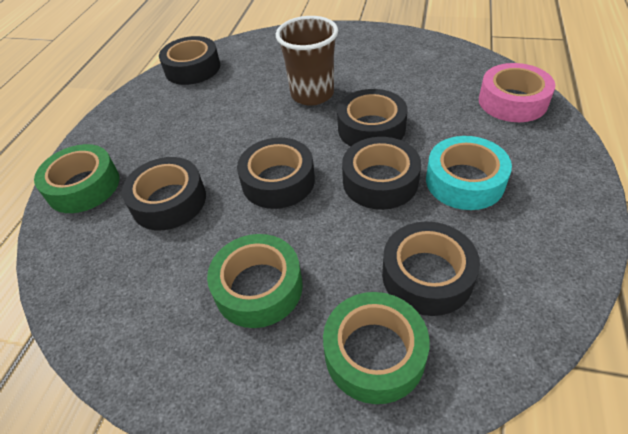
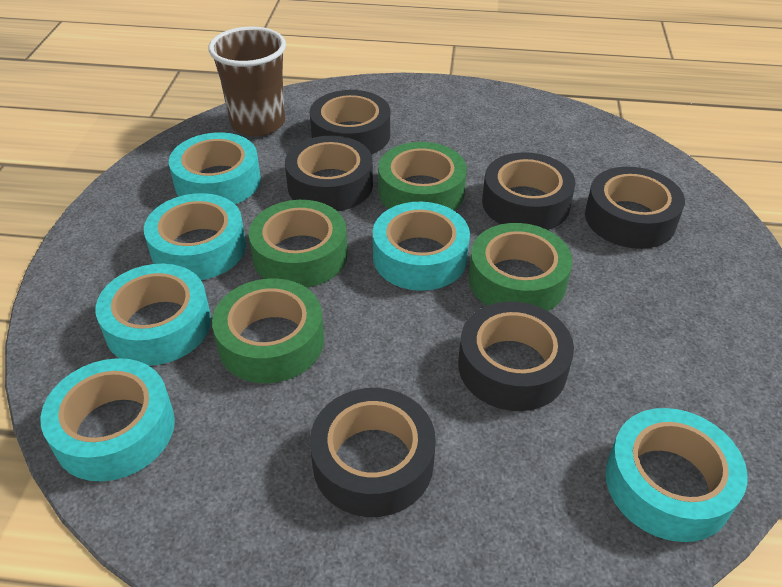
green tape: 3 -> 4
pink tape: 1 -> 0
turquoise tape: 1 -> 6

